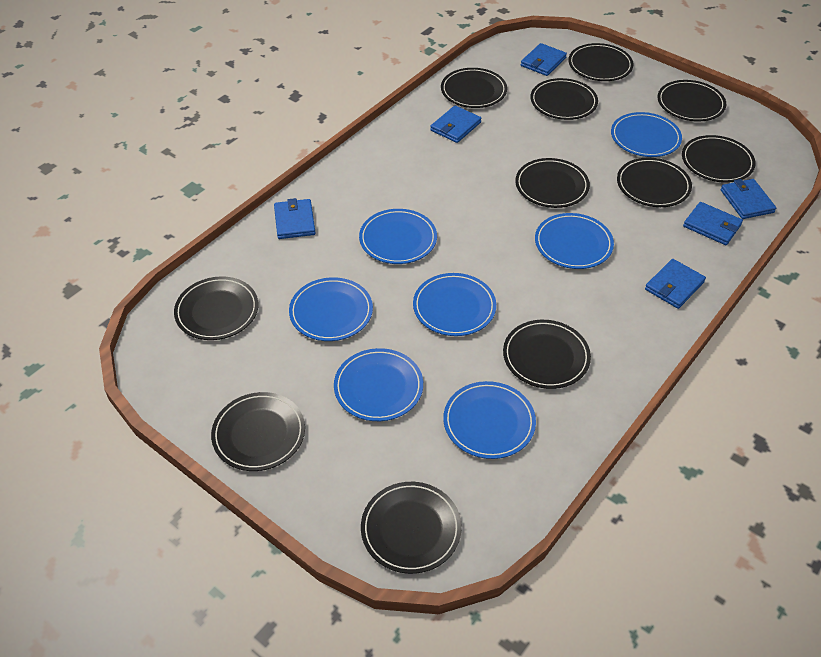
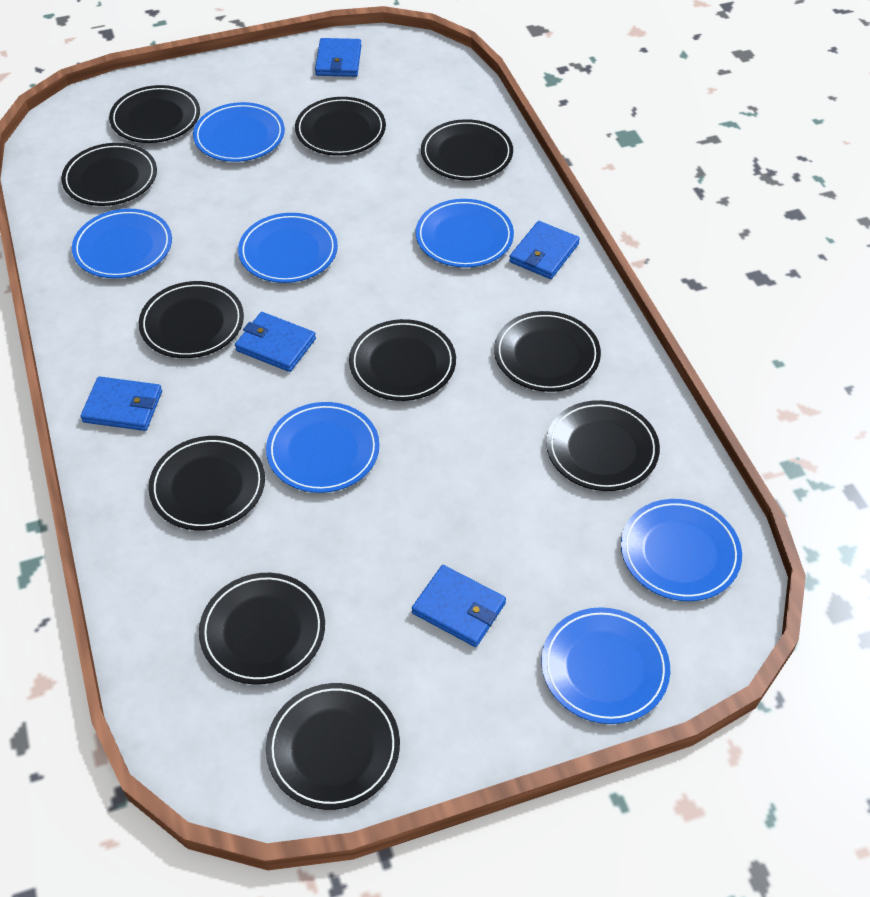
blue wallet: 6 -> 5

